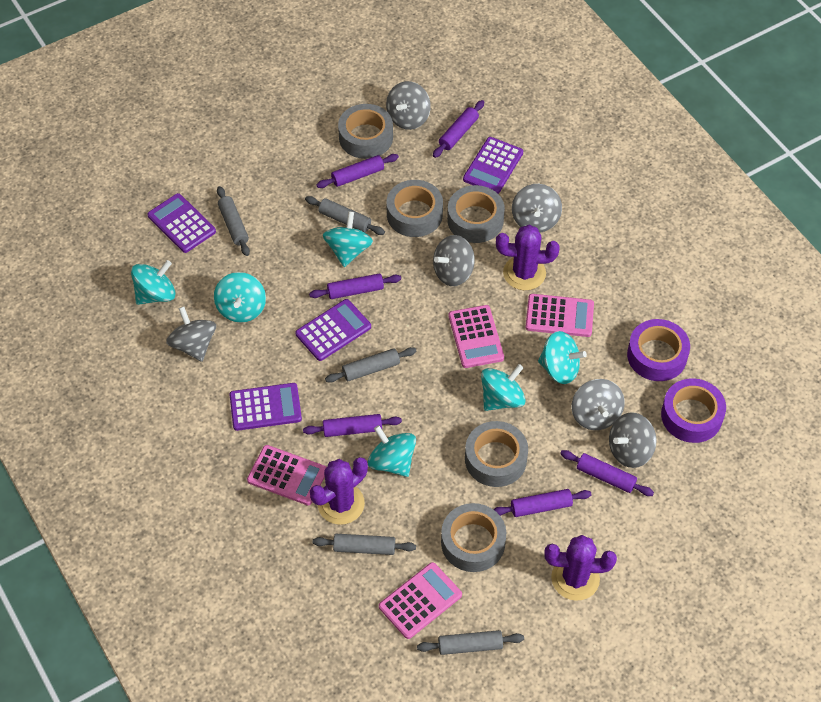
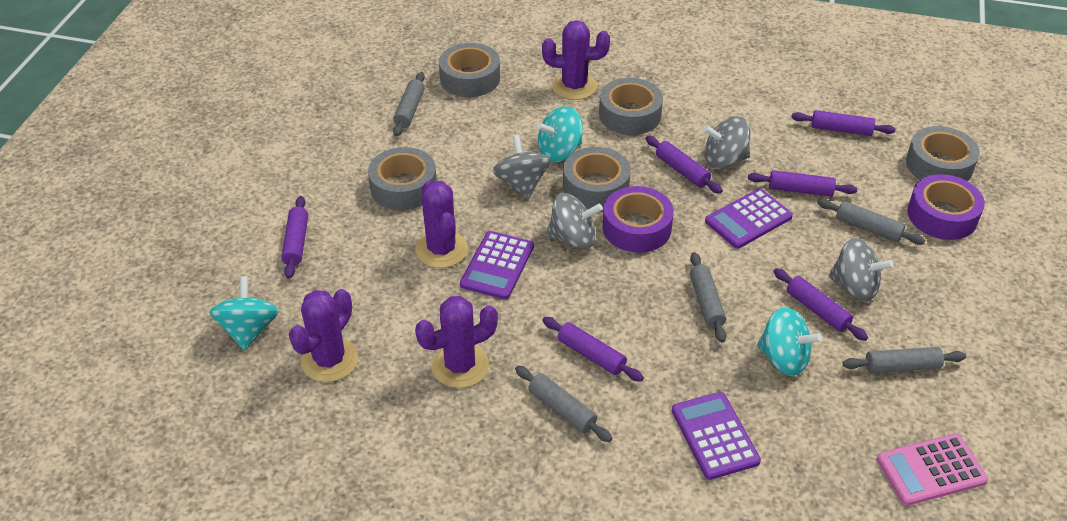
grey spinning top: 6 -> 4
pink calculator: 4 -> 1
purple cactus: 3 -> 4
purple calculator: 4 -> 3
turquoise spinning top: 6 -> 3

